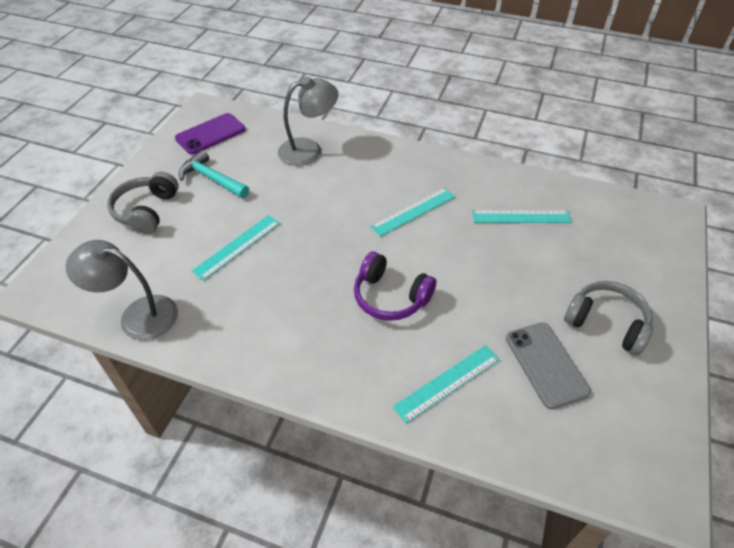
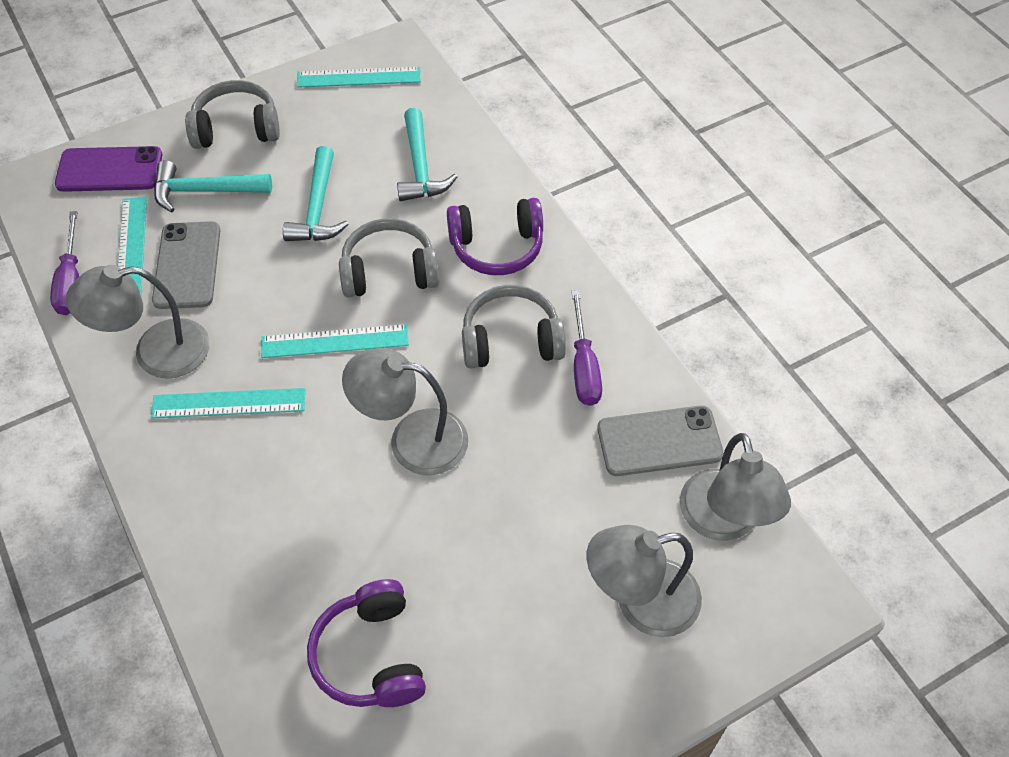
grey headphones: 2 -> 3
grey lamp: 2 -> 4
grey phone: 1 -> 2
purple headphones: 1 -> 2
purple screwdriver: 0 -> 2
turquoise hammer: 1 -> 3

